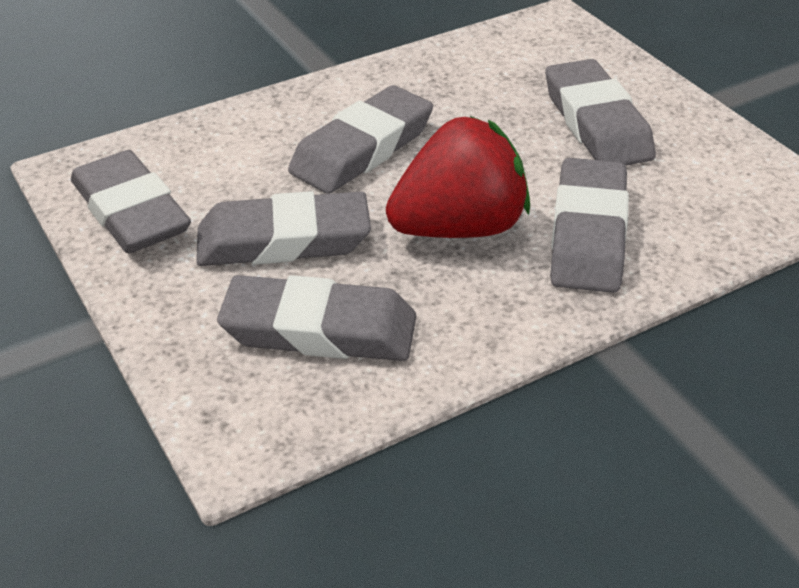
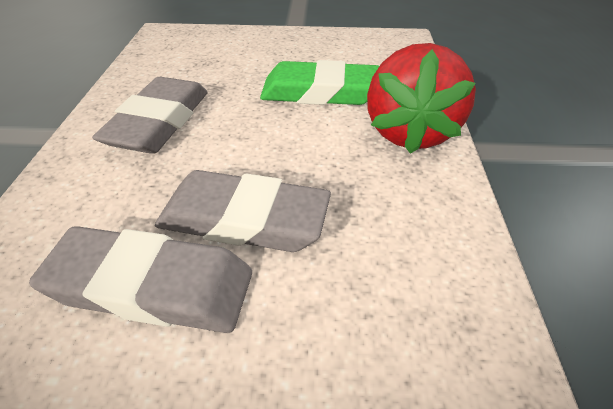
green eraser: 0 -> 1
grey eraser: 6 -> 3

